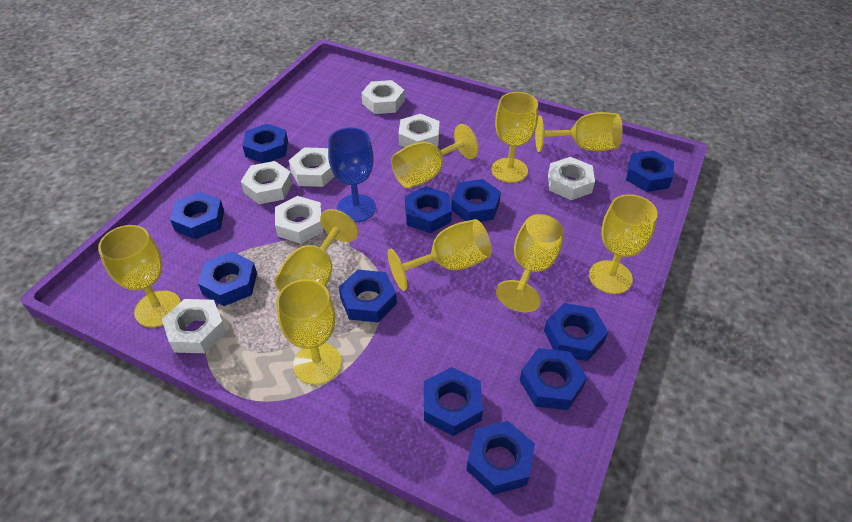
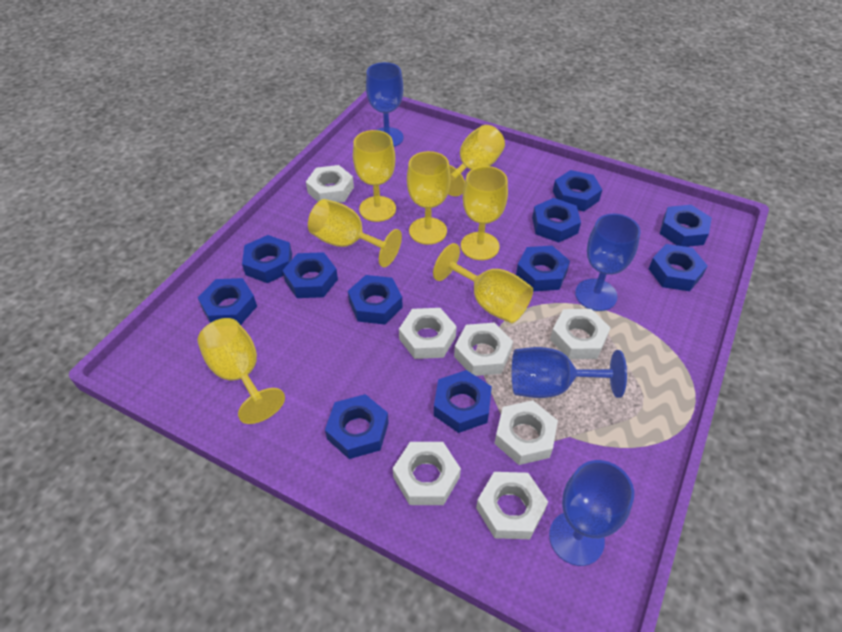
blue goblet: 1 -> 4
yellow goblet: 9 -> 7

